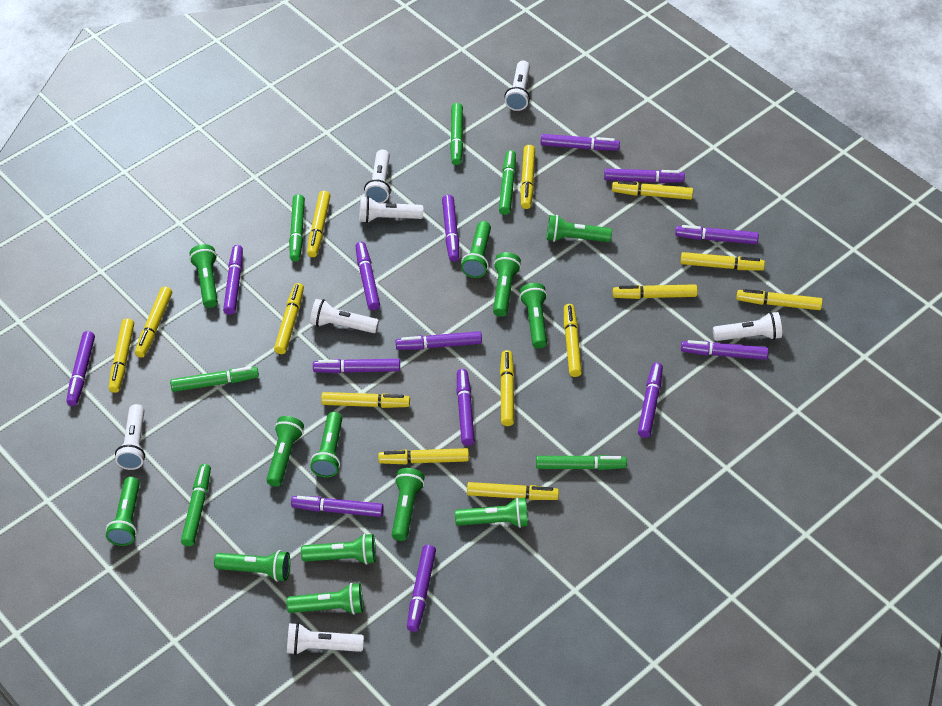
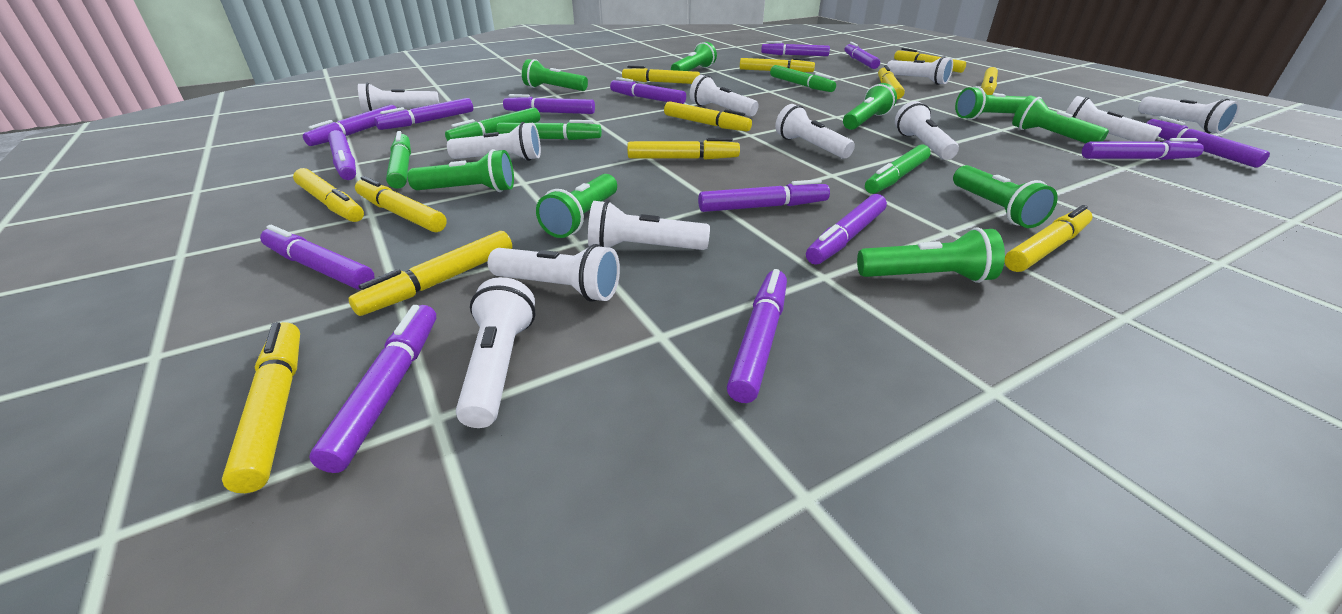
green flashlight: 13 -> 9
green marker: 6 -> 5
white flashlight: 7 -> 11
yellow marker: 14 -> 12

